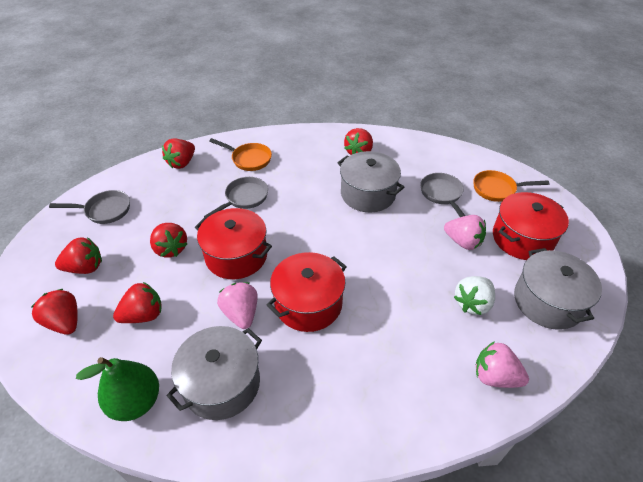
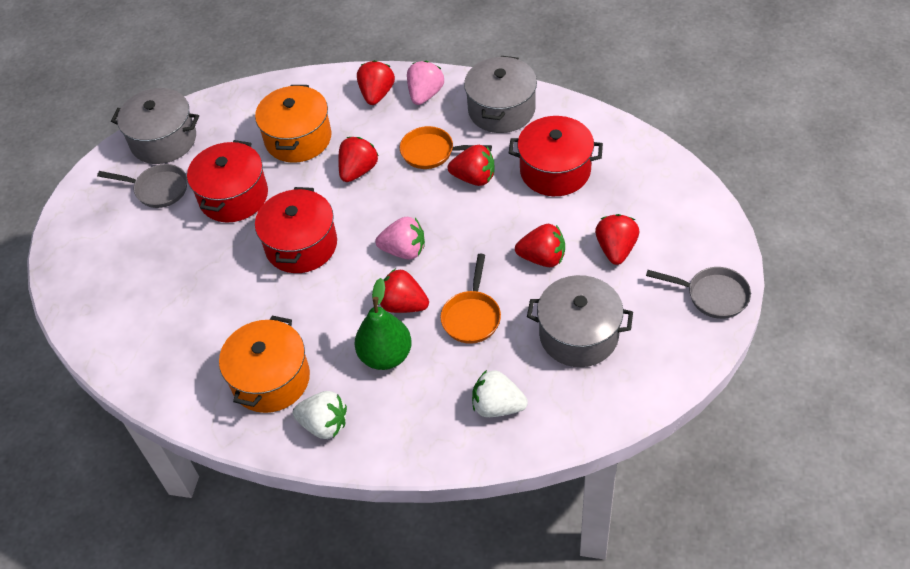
grey pan: 3 -> 2
orange pot: 0 -> 2
pink strawberry: 3 -> 2
white strawberry: 1 -> 2

